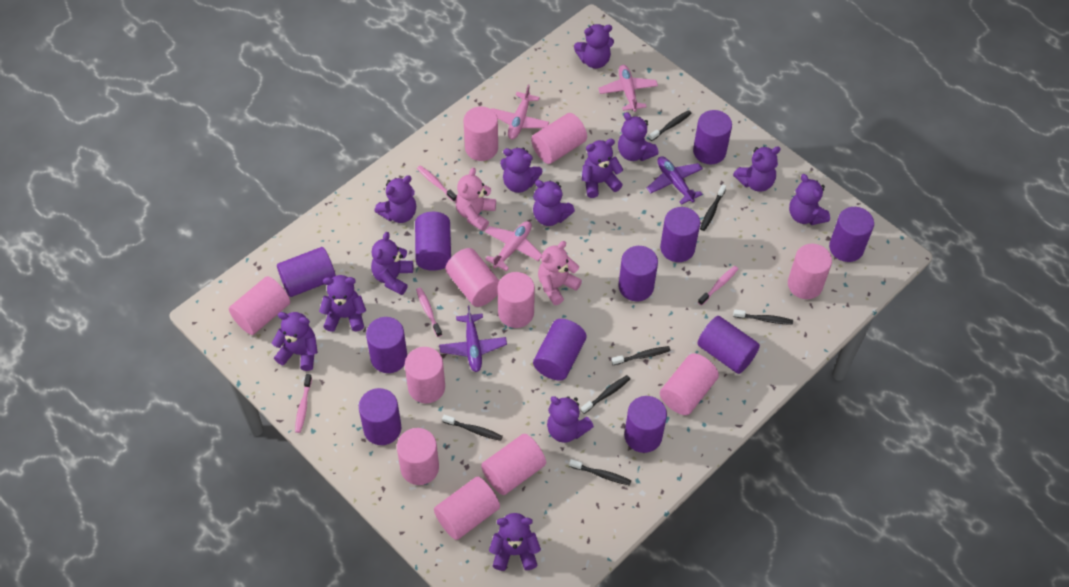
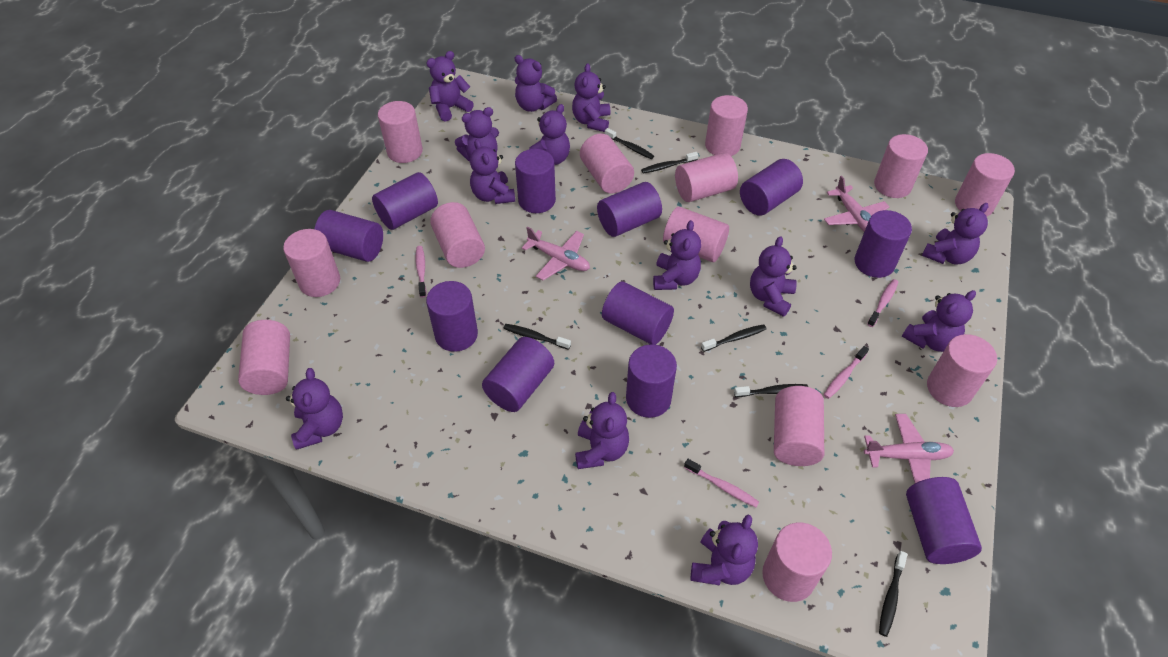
black toothbrush: 7 -> 6
pink cylinder: 11 -> 13
pink teddy bear: 2 -> 0
purple plane: 2 -> 0

